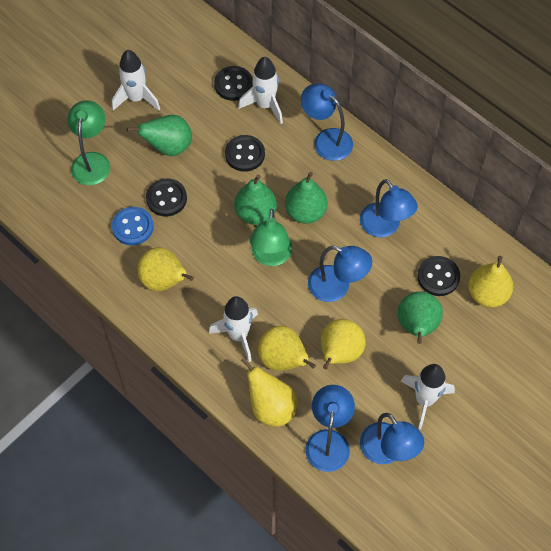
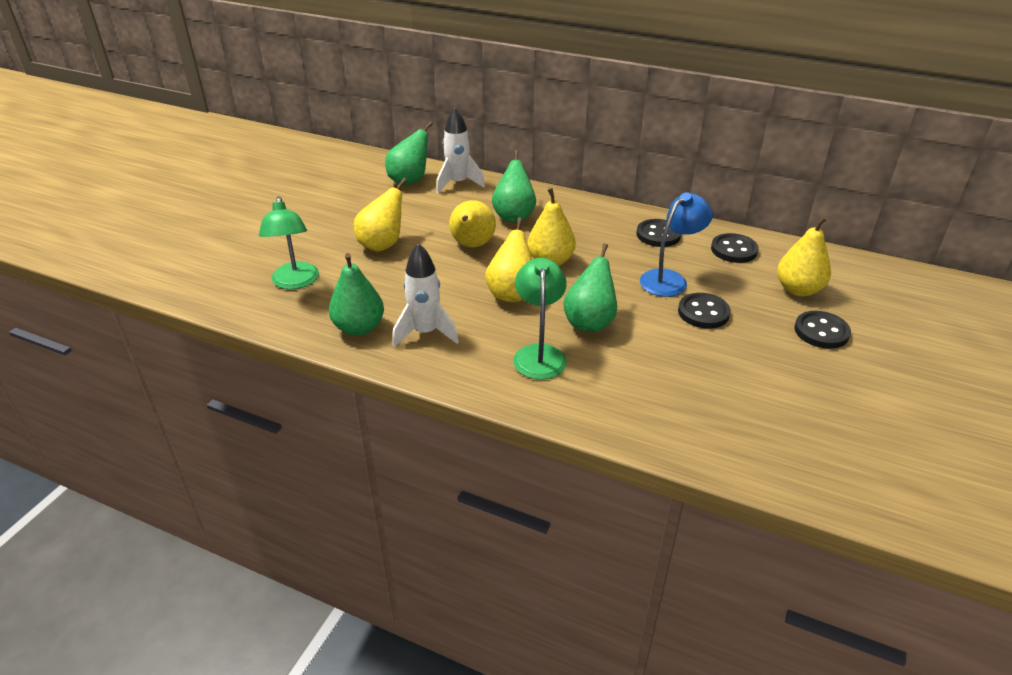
blue button: 1 -> 0
blue lamp: 5 -> 1
white rocket: 4 -> 2

